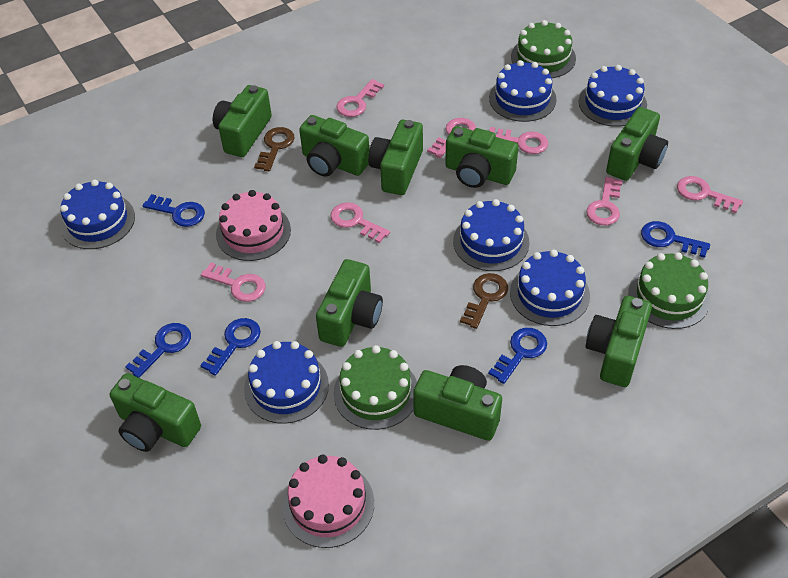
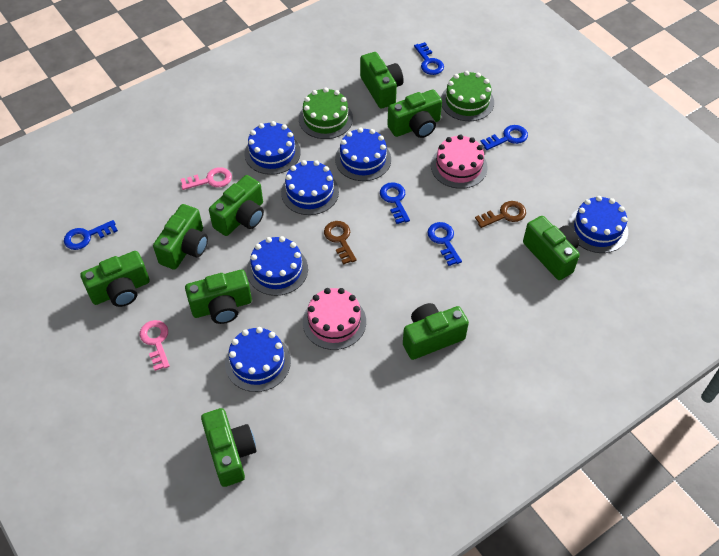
green cake: 3 -> 2
pink key: 7 -> 2

